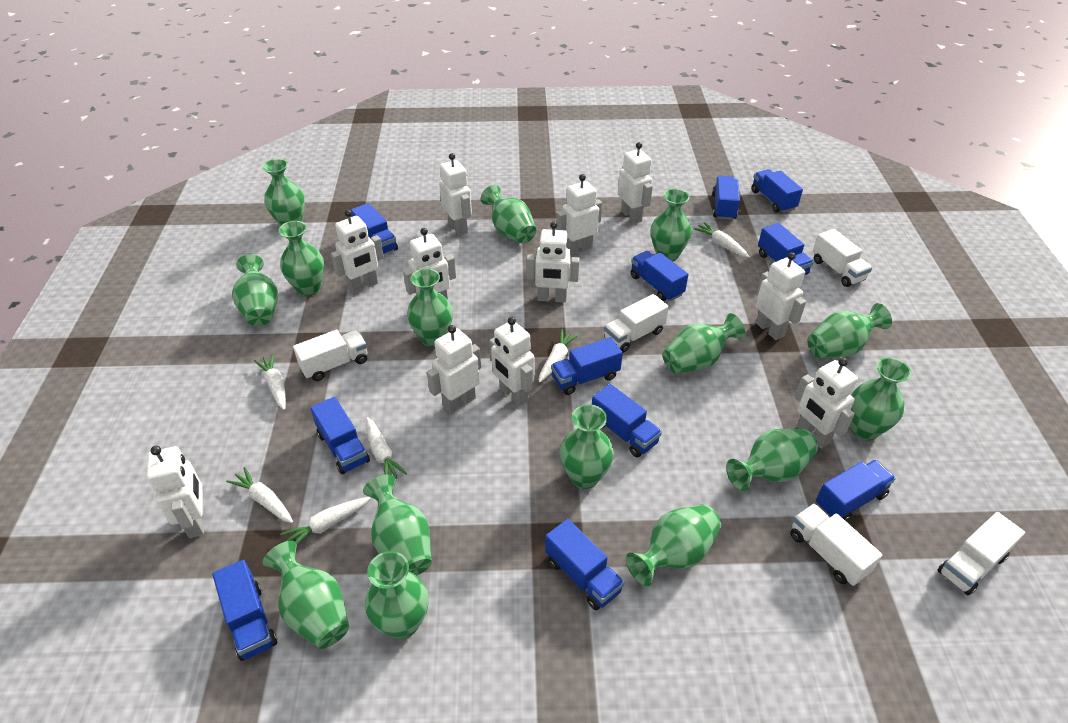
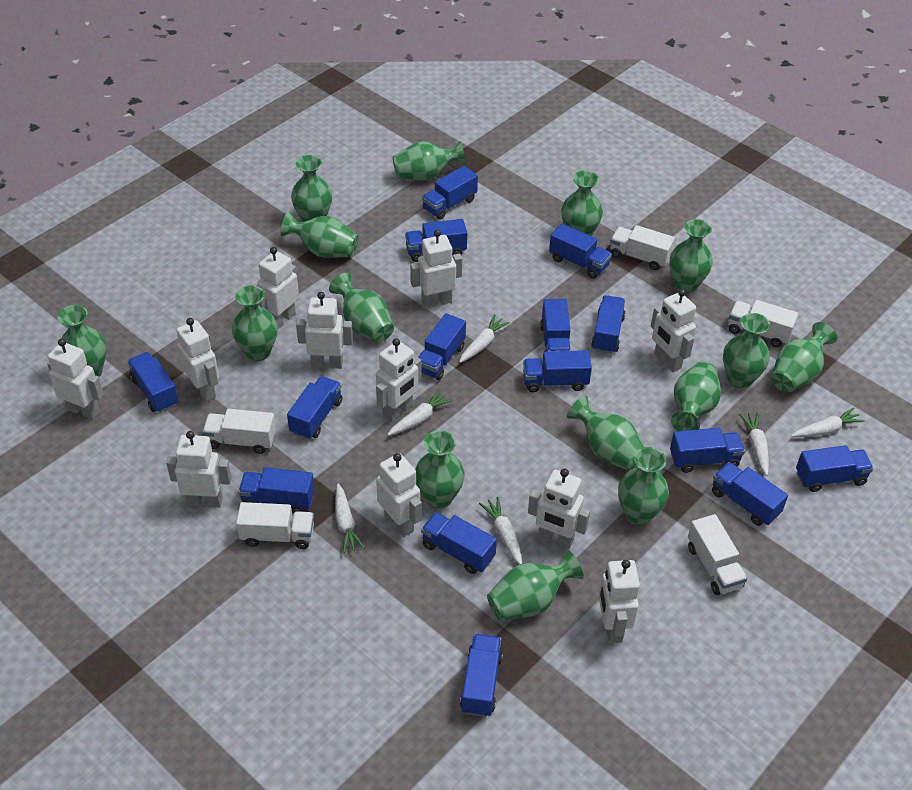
blue truck: 11 -> 15

